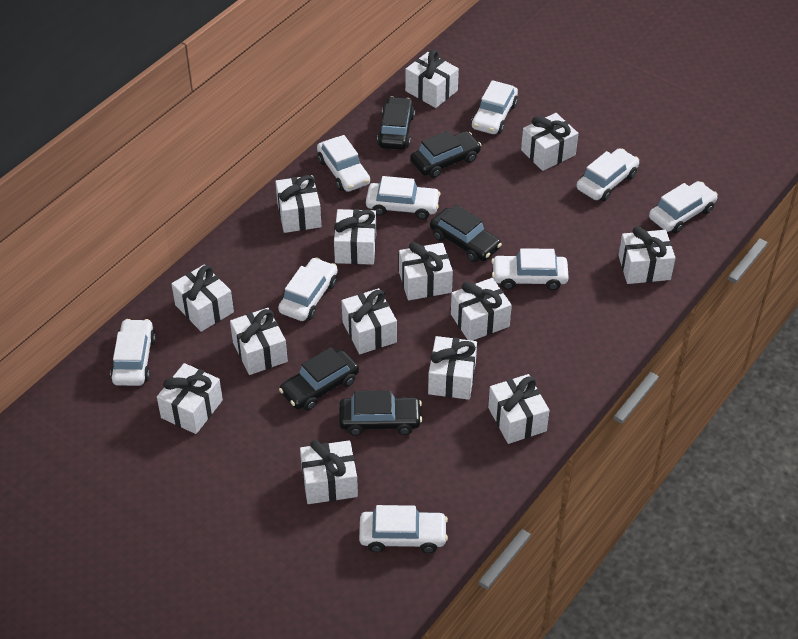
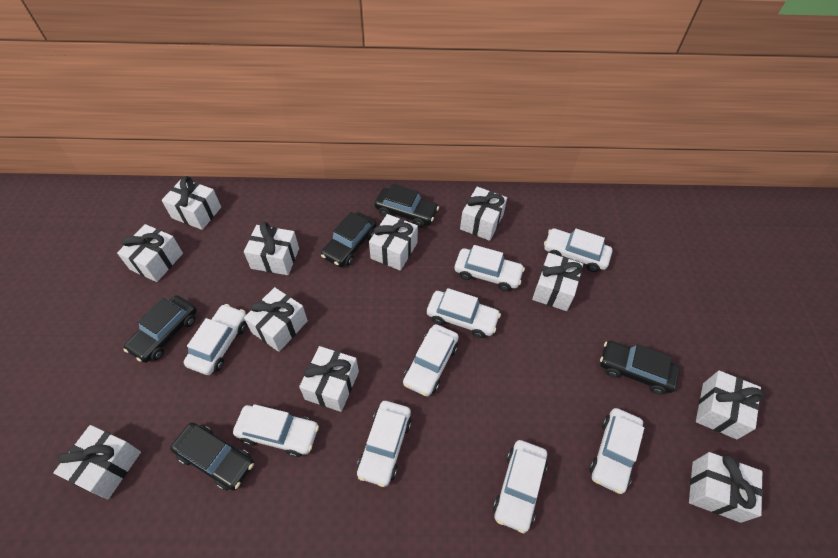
white gift: 14 -> 11

